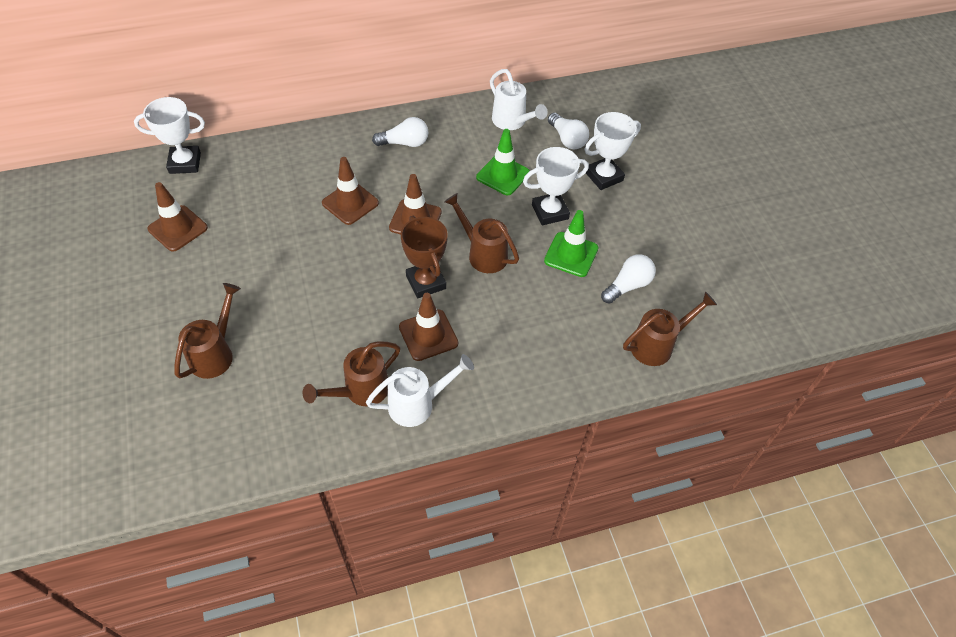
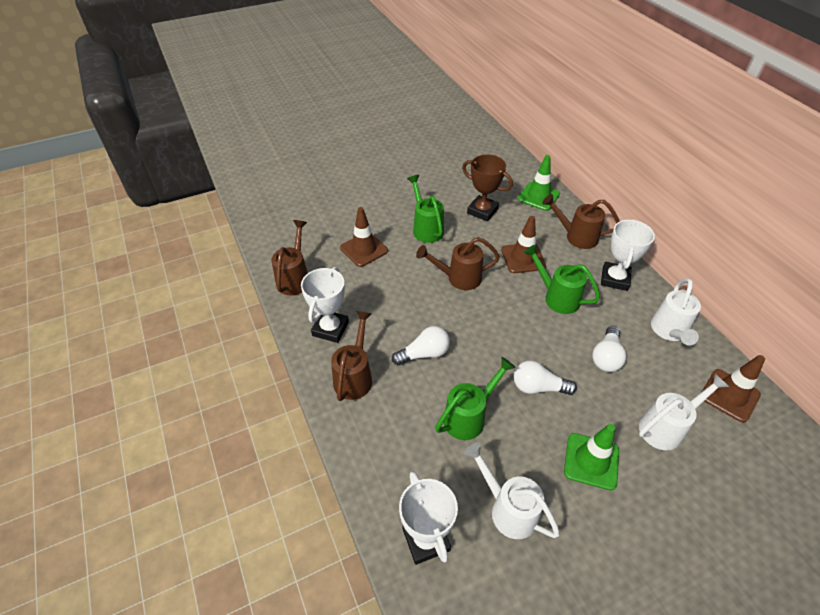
brown traffic cone: 4 -> 3
green watering can: 0 -> 3
white watering can: 2 -> 3

